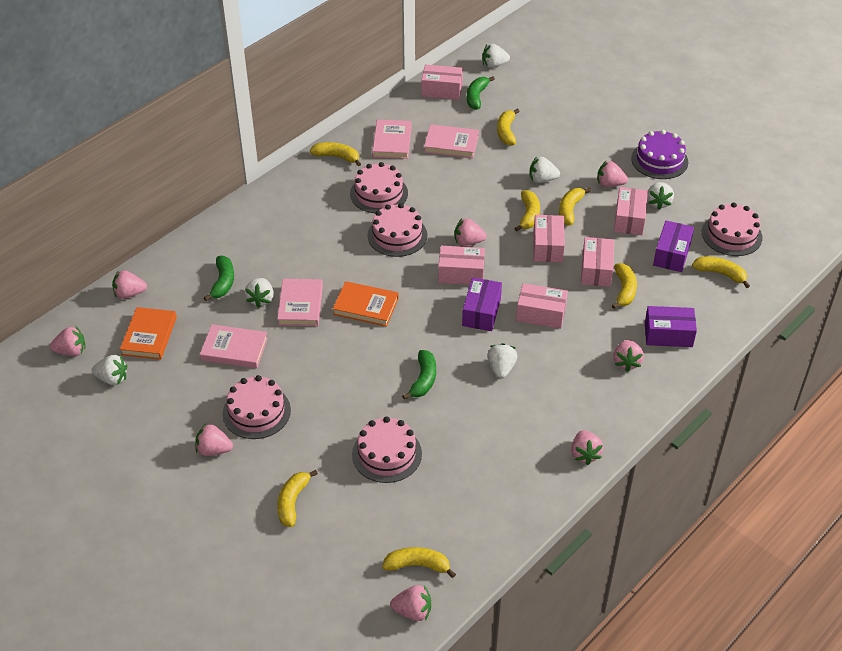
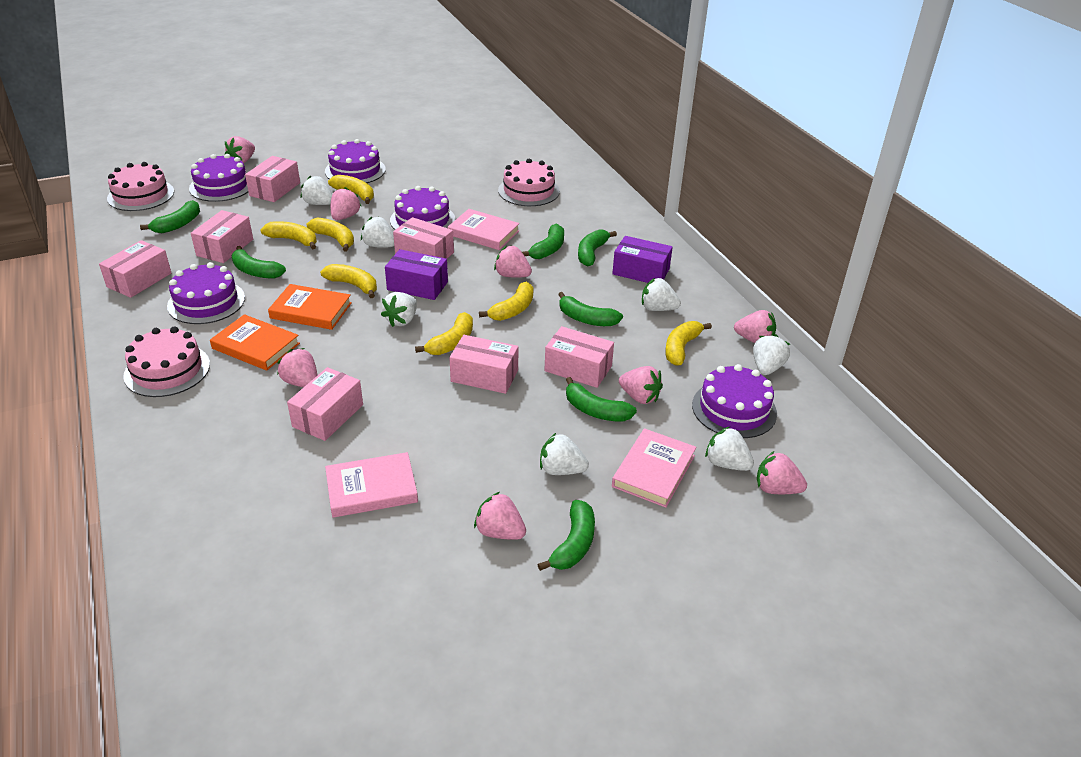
green banana: 3 -> 7
pink book: 4 -> 3
pink box: 6 -> 7
pink cake: 5 -> 3
purple box: 3 -> 2
purple cake: 1 -> 5
white strawberry: 6 -> 7
yellow banana: 8 -> 7

